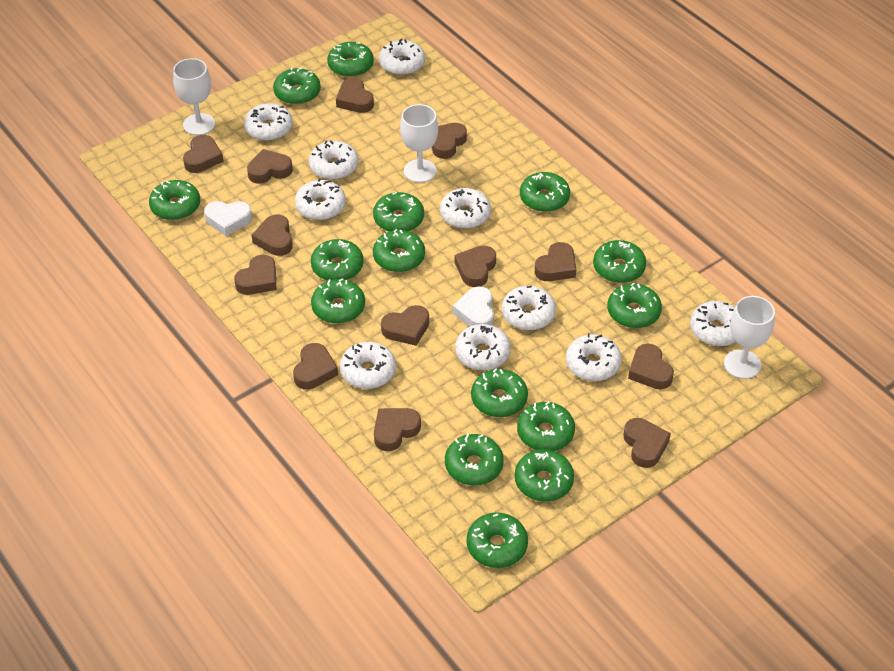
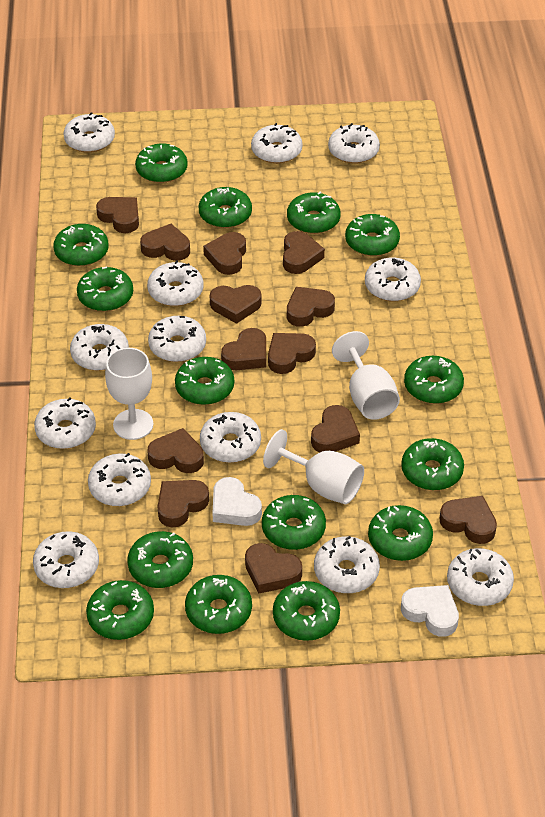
white donut: 10 -> 13

